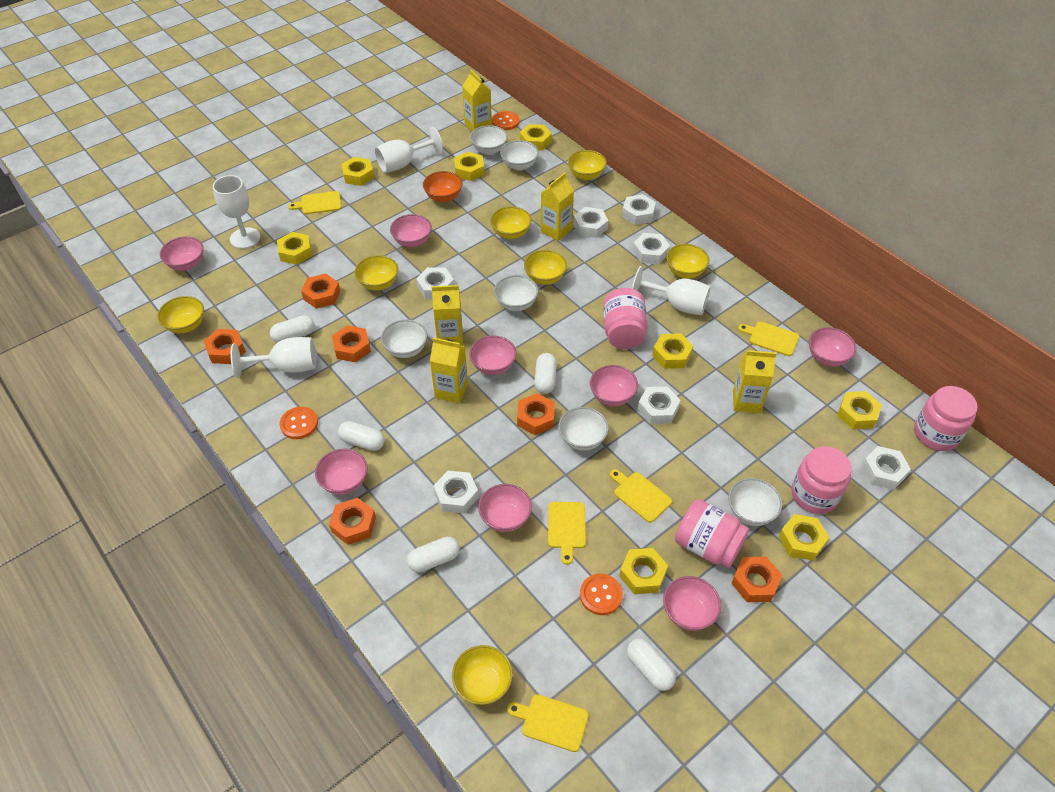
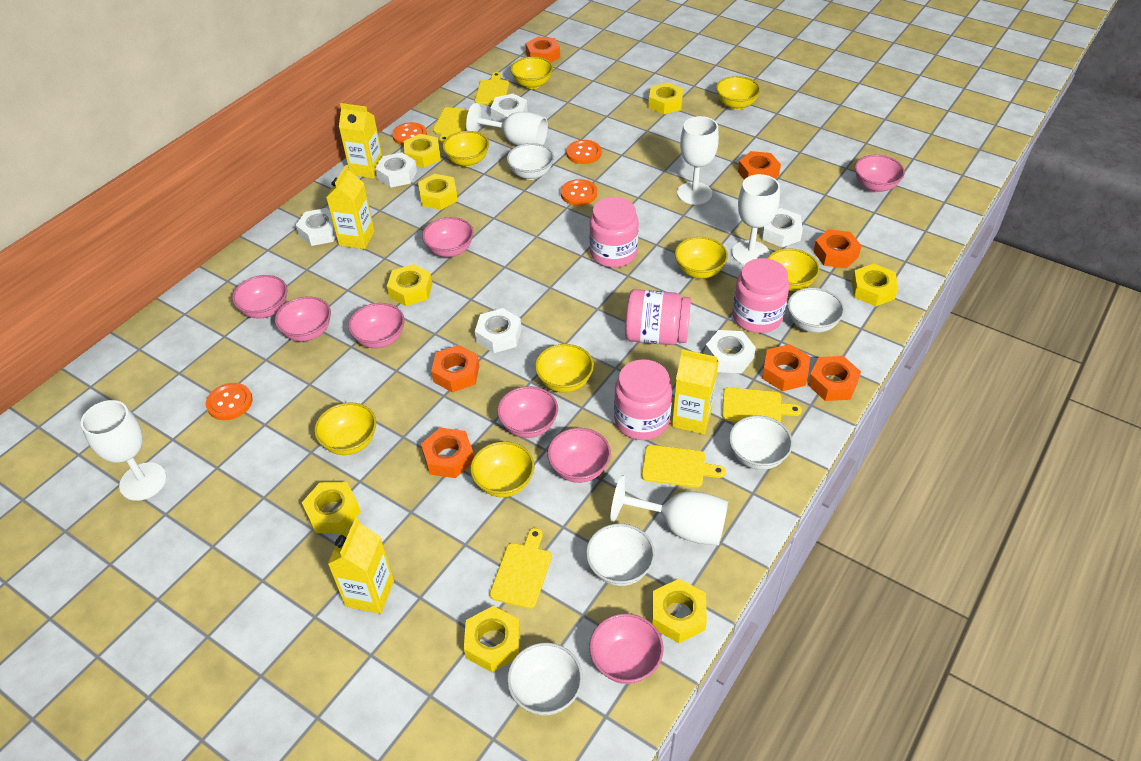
orange bowl: 1 -> 0
orange button: 3 -> 4
orange nut: 6 -> 7
white bowl: 6 -> 5
white capsule: 5 -> 0
white goblet: 4 -> 5
white nut: 7 -> 6
yellow bowl: 7 -> 8
yellow carton: 5 -> 4

